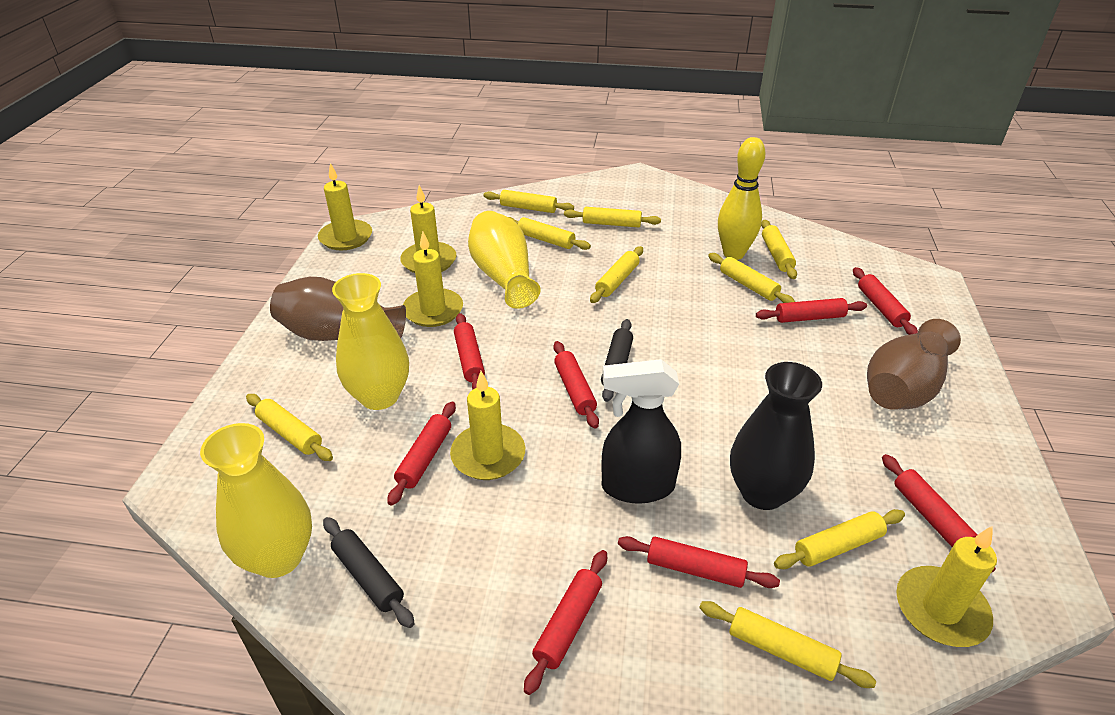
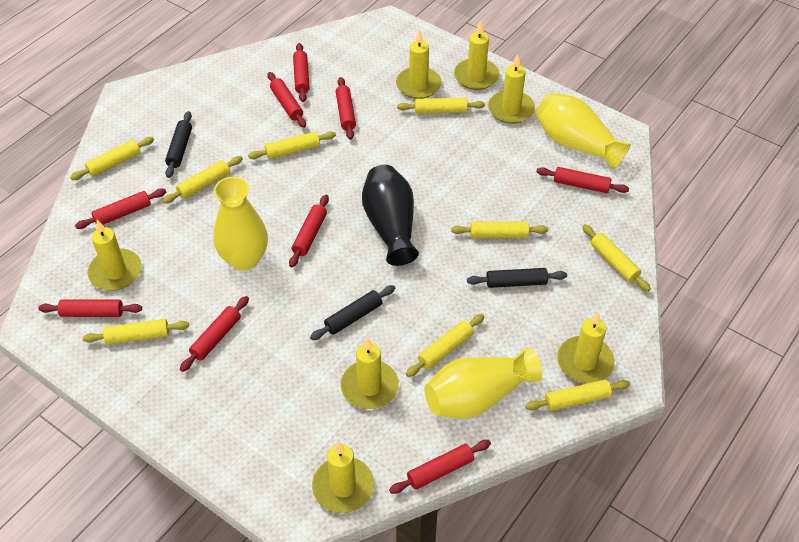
black rolling pin: 2 -> 3
black spray bottle: 1 -> 0
brown vase: 2 -> 0
red rolling pin: 8 -> 9
yellow bowling pin: 1 -> 0
yellow candle: 5 -> 7

